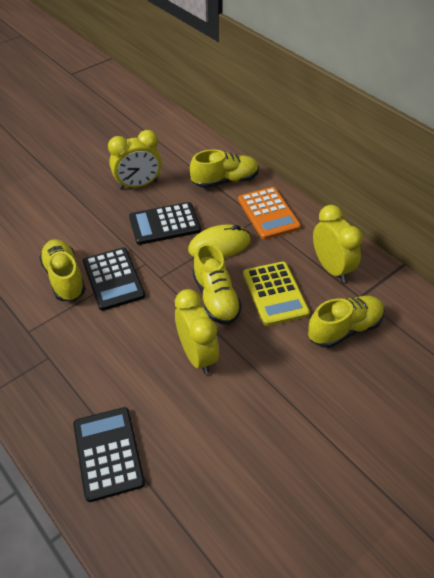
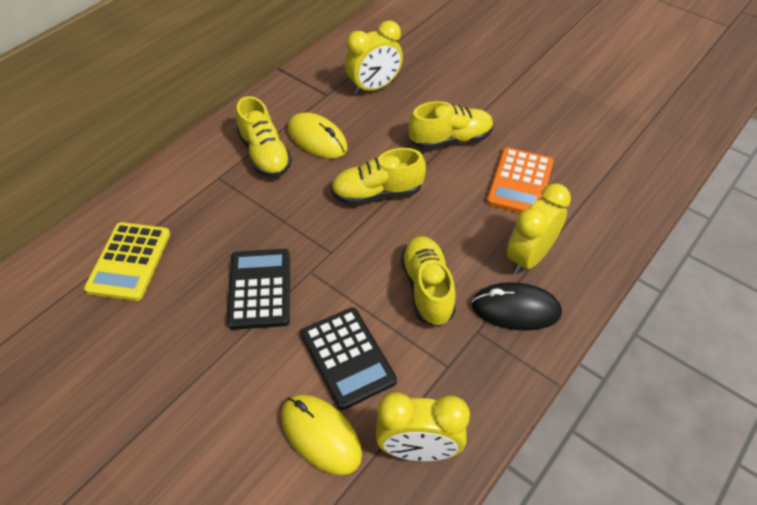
black calculator: 3 -> 2
black mouse: 0 -> 1
yellow mouse: 1 -> 2

